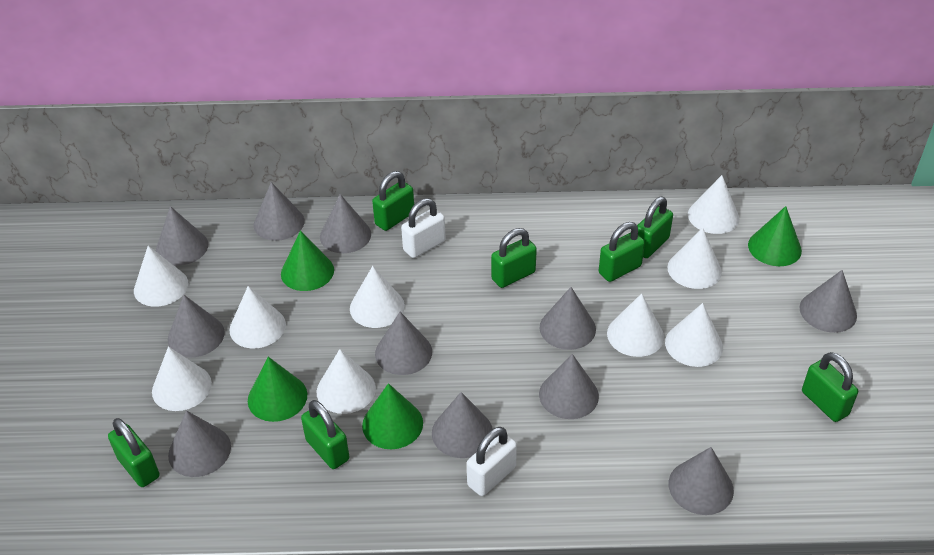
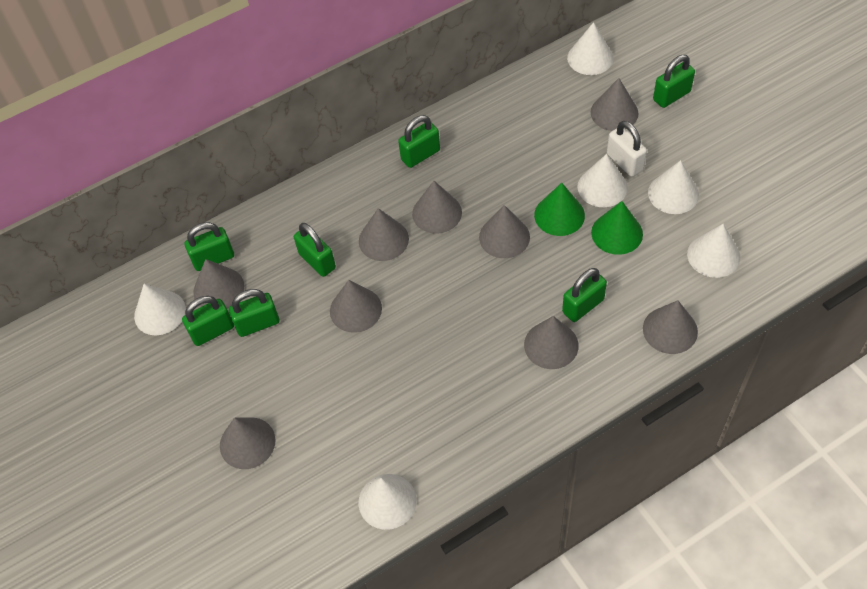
green cone: 4 -> 2
grey cone: 11 -> 9
white cone: 9 -> 6
white padlock: 2 -> 1

